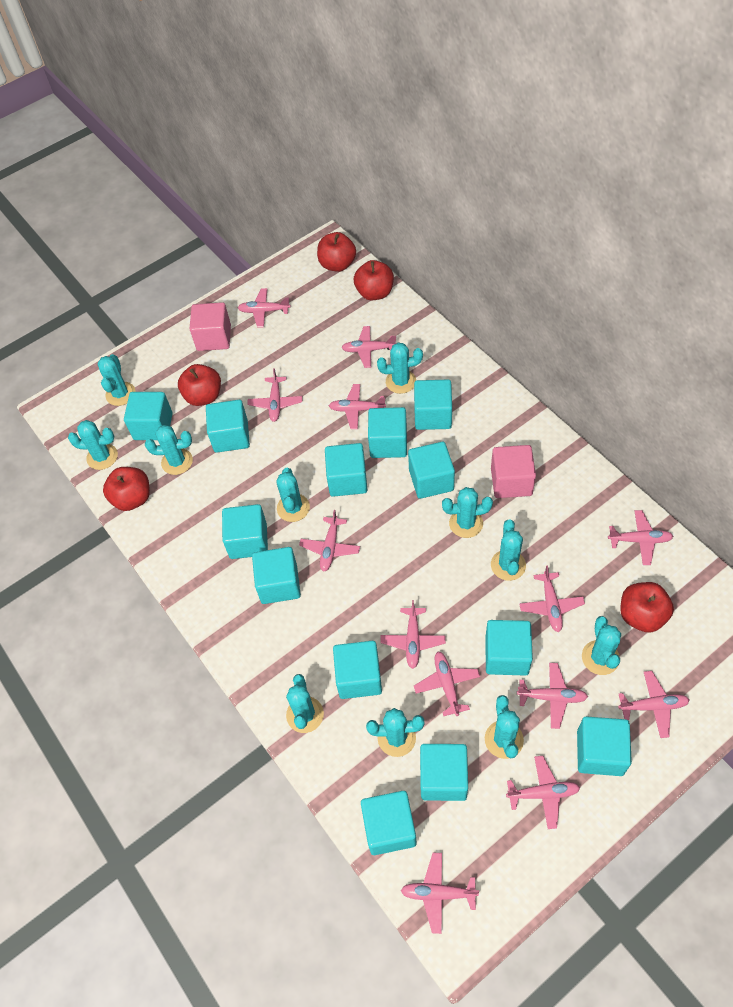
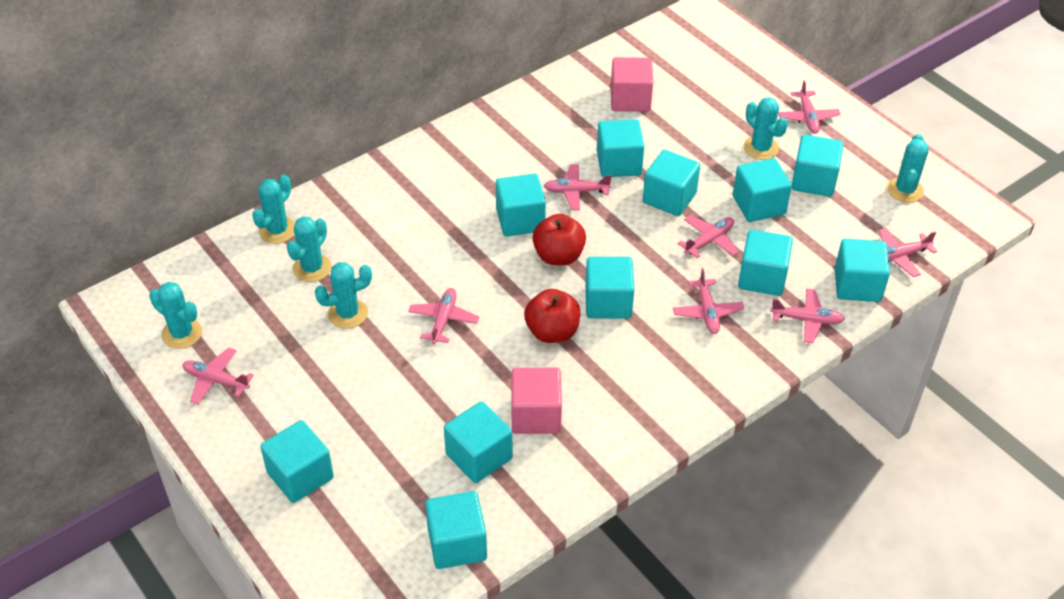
pink plane: 13 -> 8
red apple: 5 -> 2
turquoise cactus: 11 -> 6
turquoise cube: 13 -> 11

